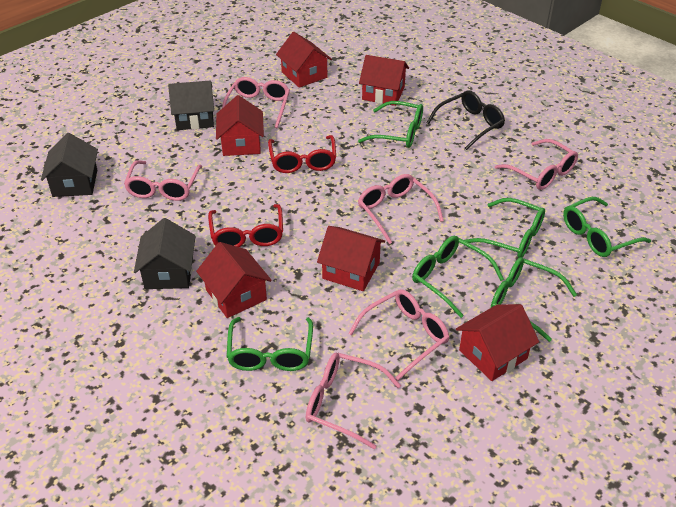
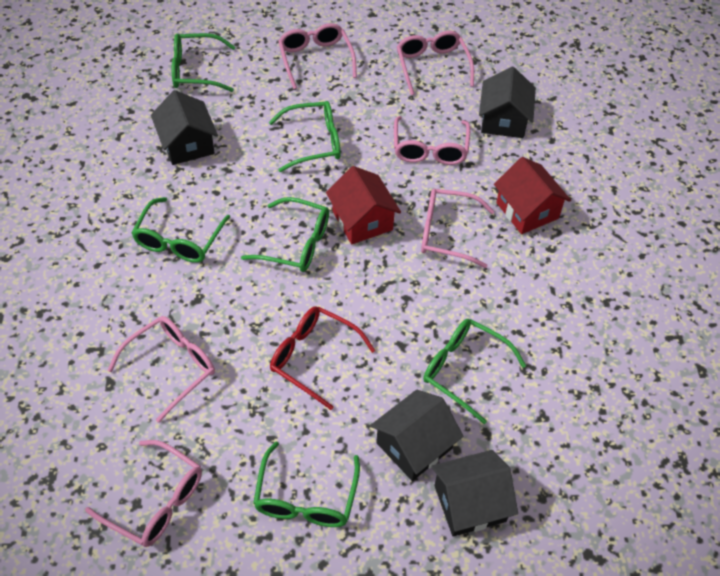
black glasses: 1 -> 0
black house: 3 -> 4
red glasses: 2 -> 1
red house: 6 -> 2

